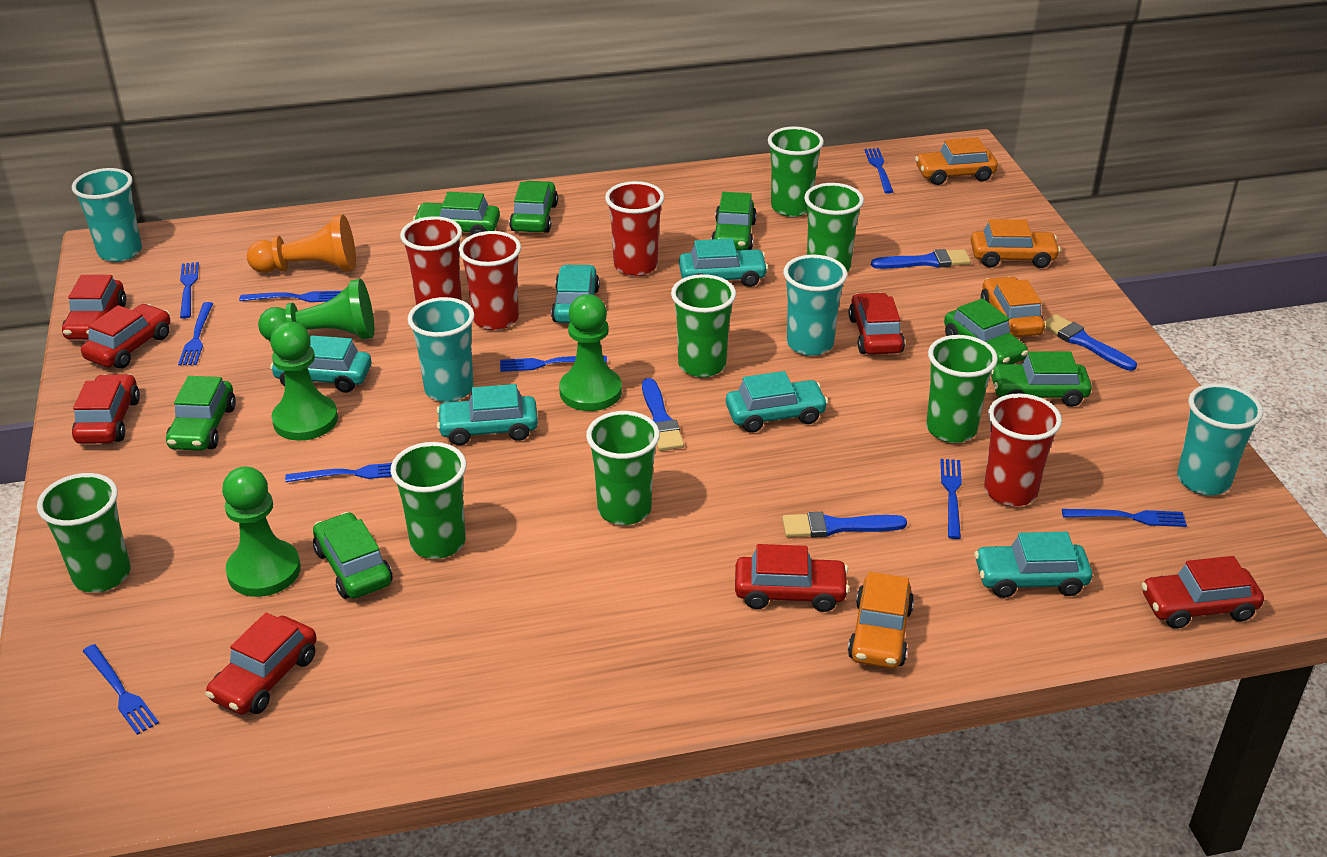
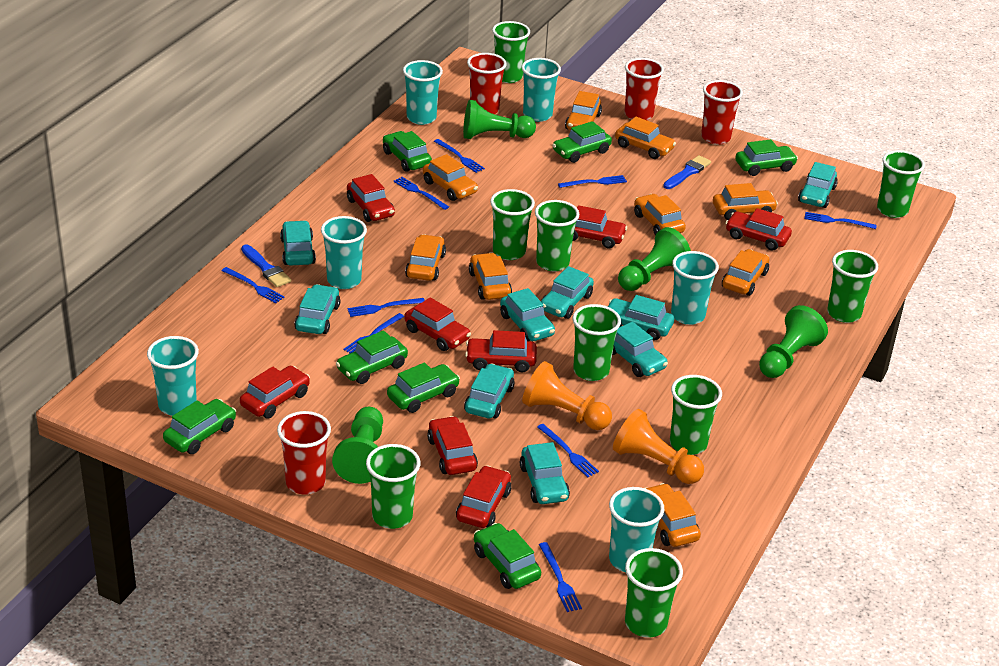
blue brush: 4 -> 2
green cup: 7 -> 9
orange car: 4 -> 9
orange pawn: 1 -> 2
red car: 7 -> 8
turquoise car: 6 -> 9
turquoise cup: 4 -> 6

